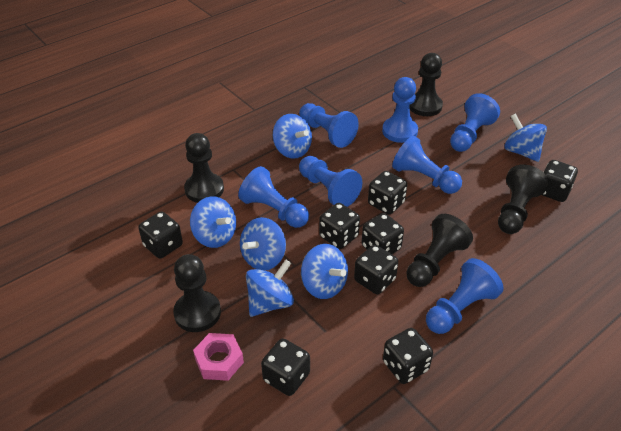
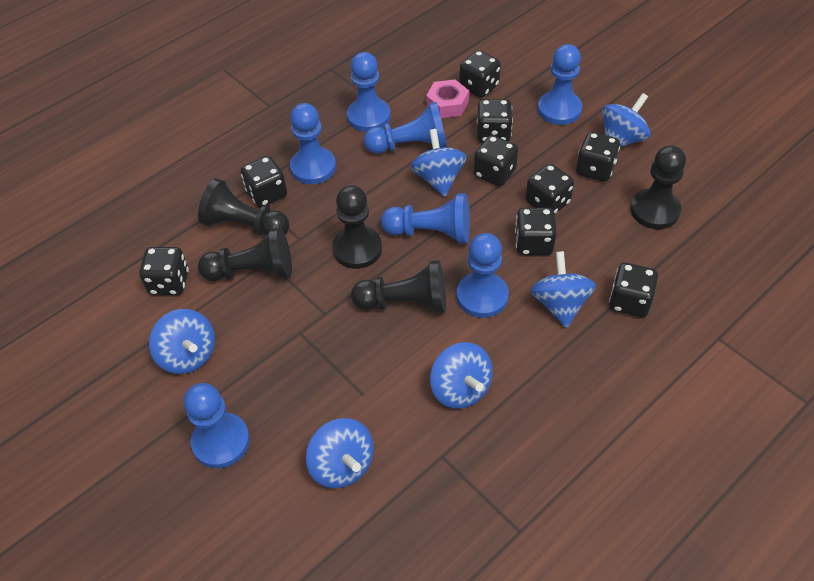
black dice: 8 -> 9

